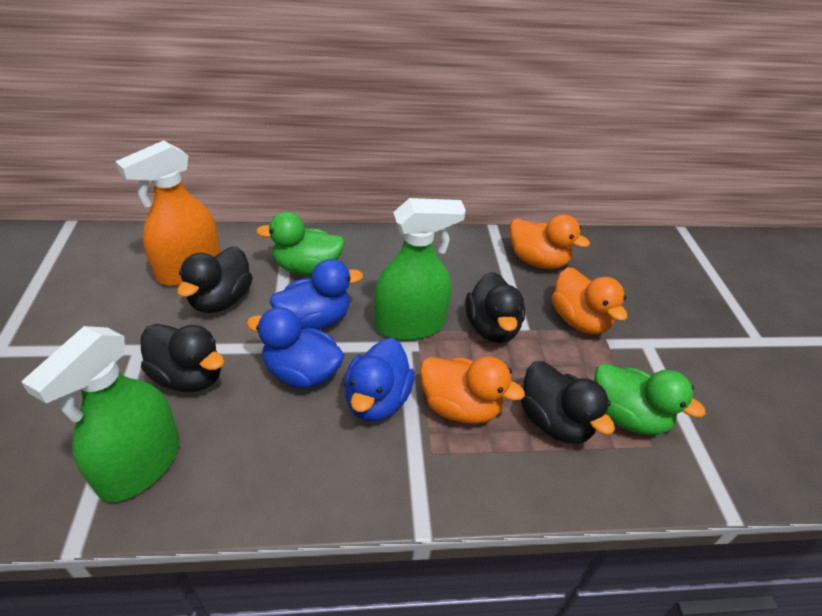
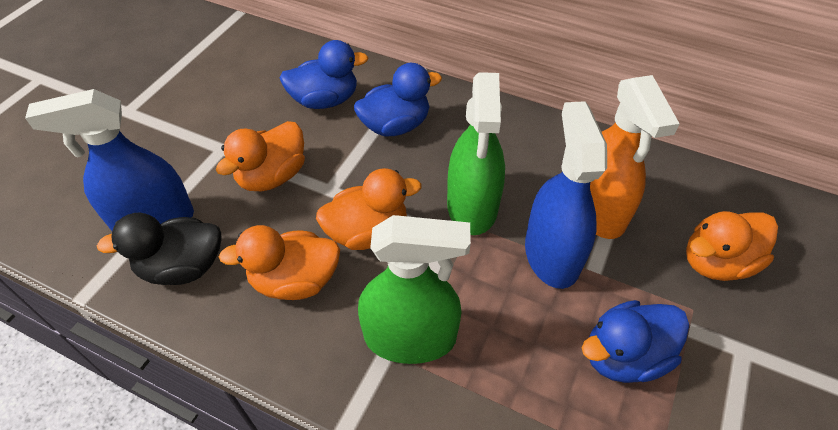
black duck: 4 -> 1
blue spray bottle: 0 -> 2
green duck: 2 -> 0
orange duck: 3 -> 4

